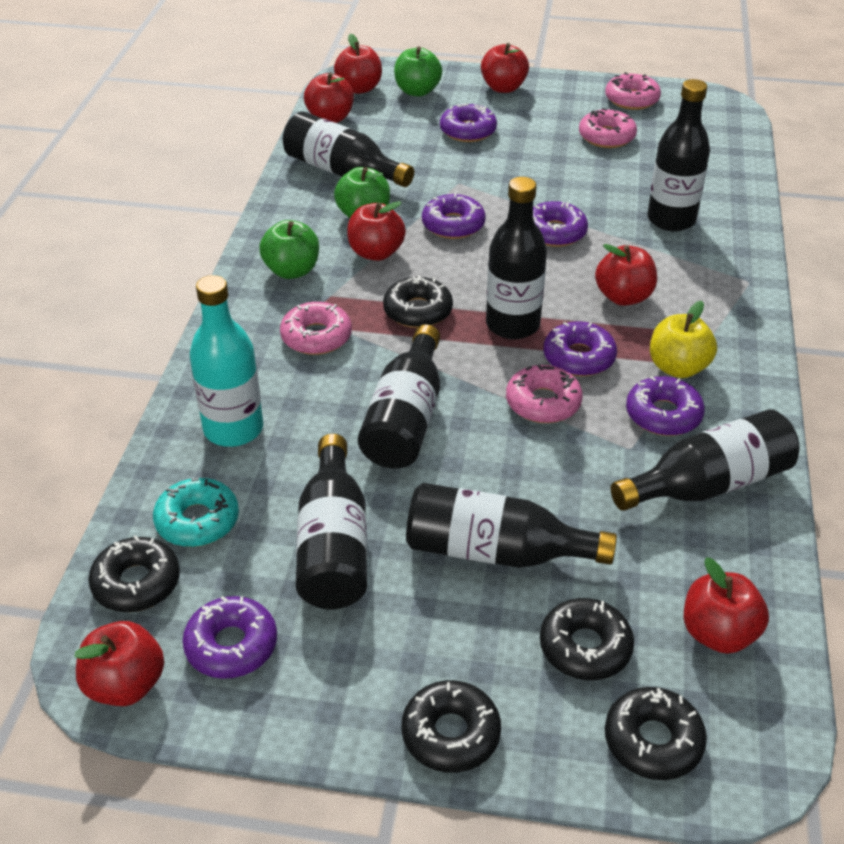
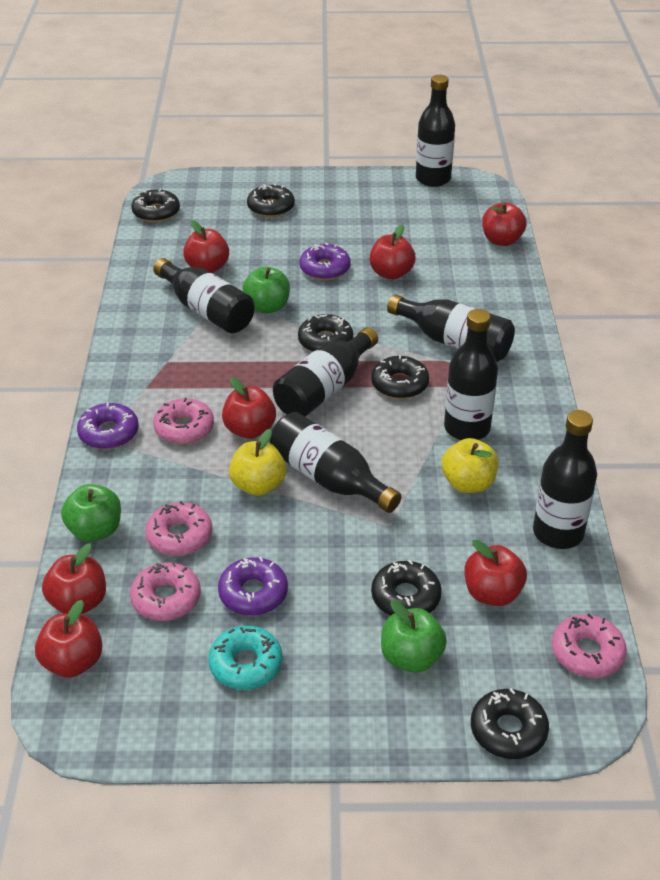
black donut: 5 -> 6
purple donut: 6 -> 3
turquoise bottle: 1 -> 0
yellow apple: 1 -> 2

